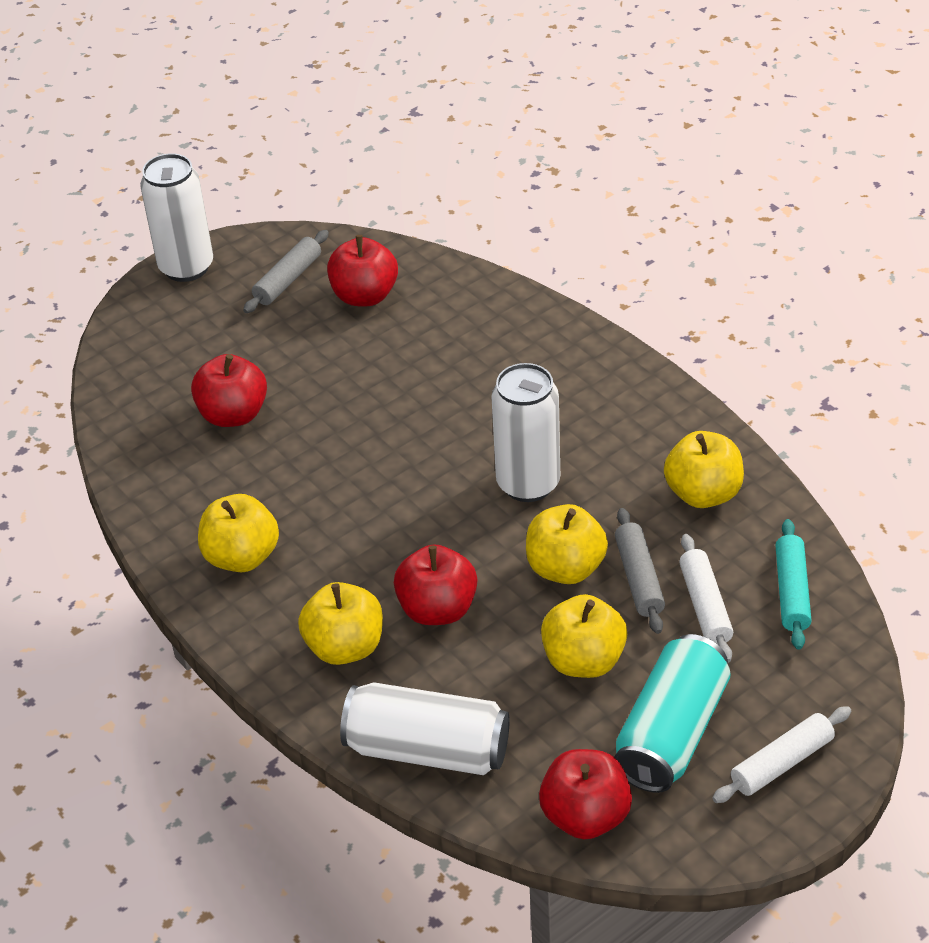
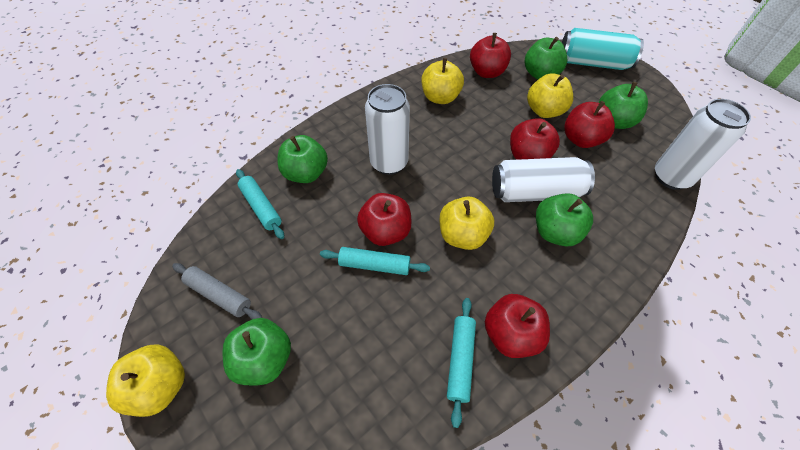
green apple: 0 -> 5
grey rolling pin: 2 -> 1
red apple: 4 -> 5
turquoise rolling pin: 1 -> 3
white rolling pin: 2 -> 0
yellow apple: 5 -> 4

